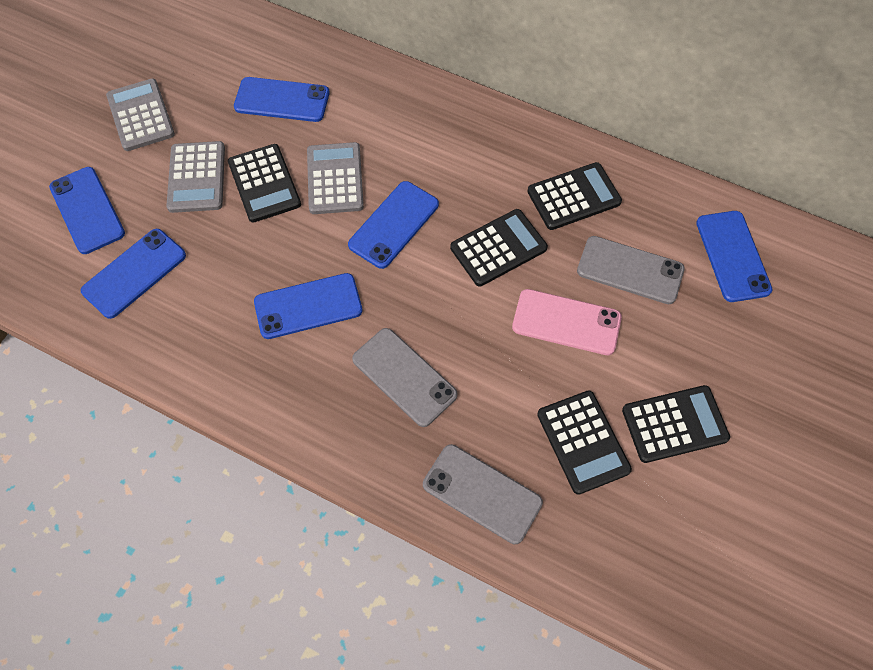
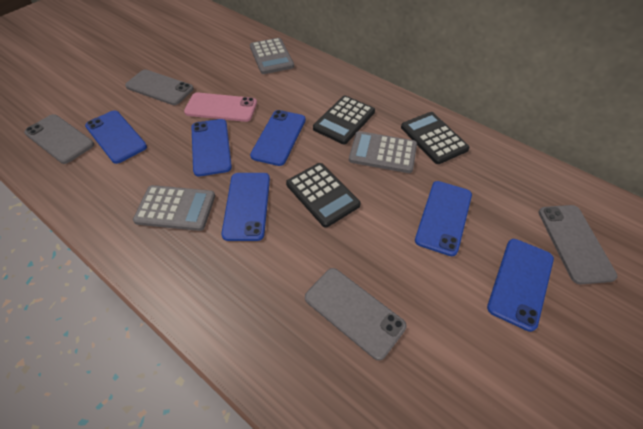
black calculator: 5 -> 3
grey phone: 3 -> 4

